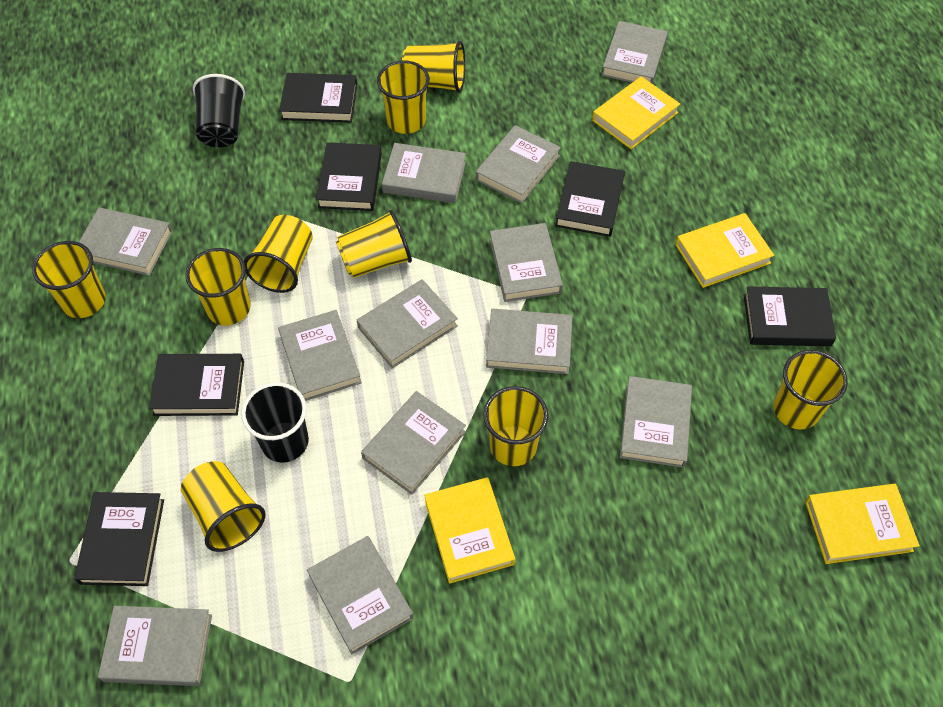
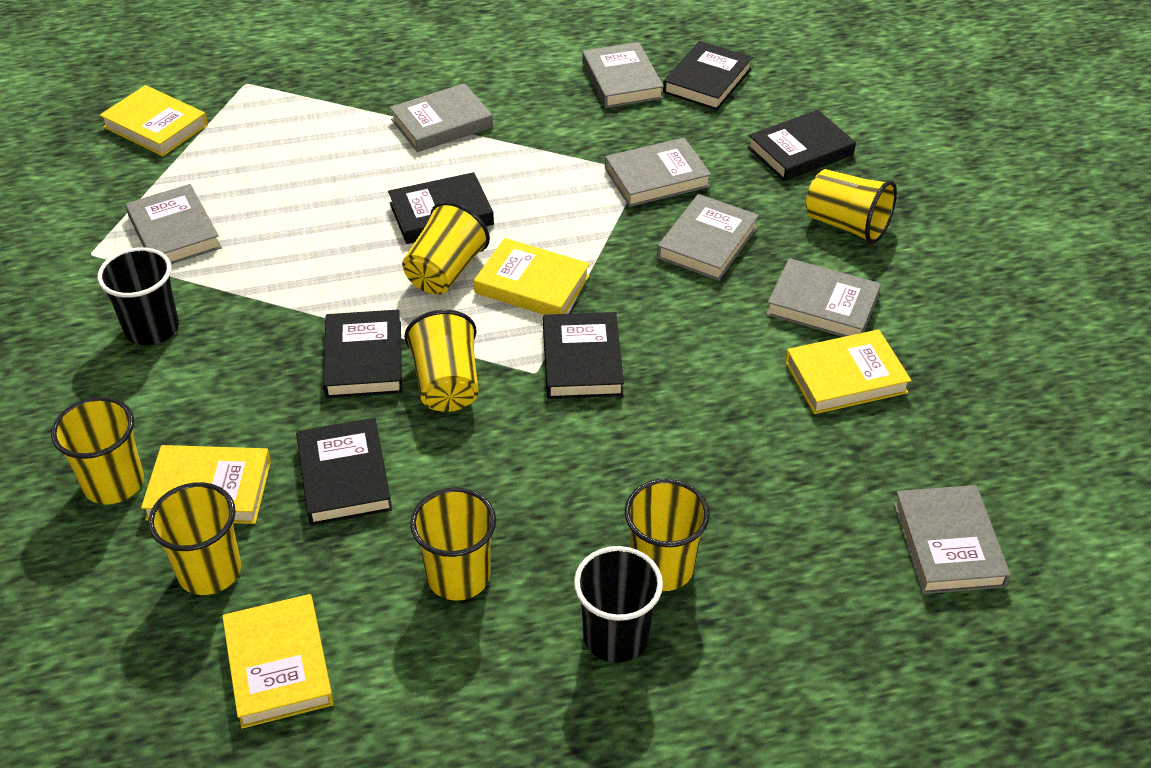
grey book: 12 -> 7
yellow book: 4 -> 5
yellow cup: 9 -> 7

